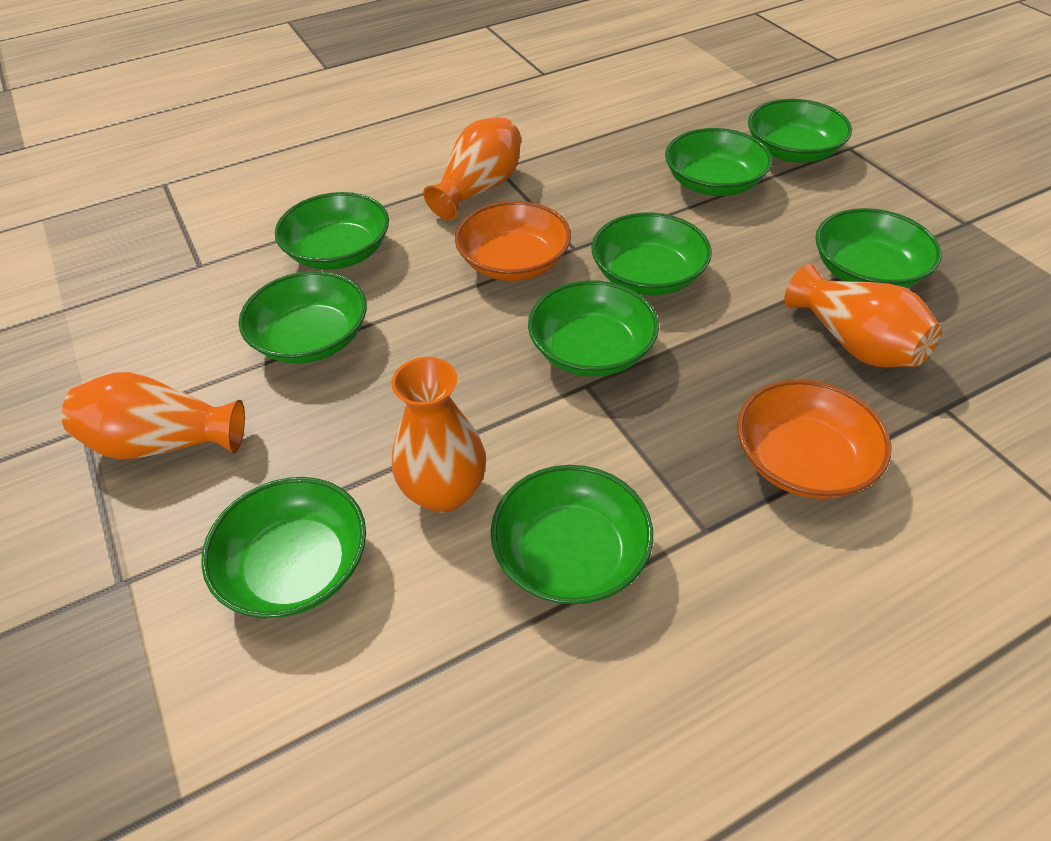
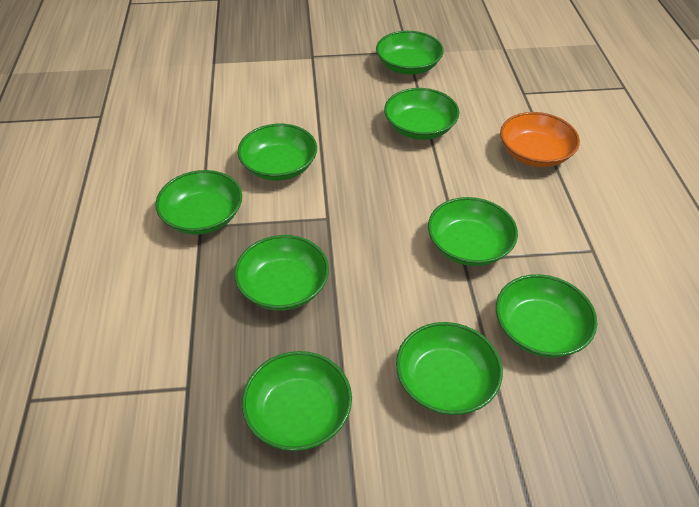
orange bowl: 2 -> 1
orange vase: 4 -> 0

